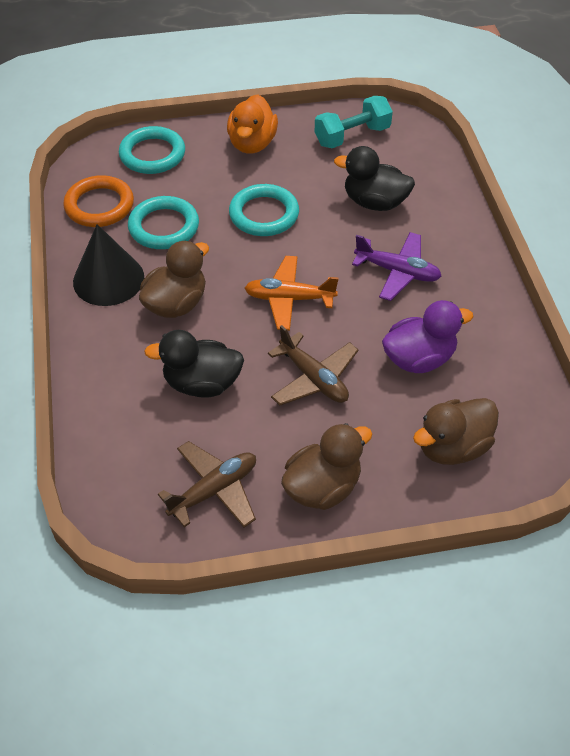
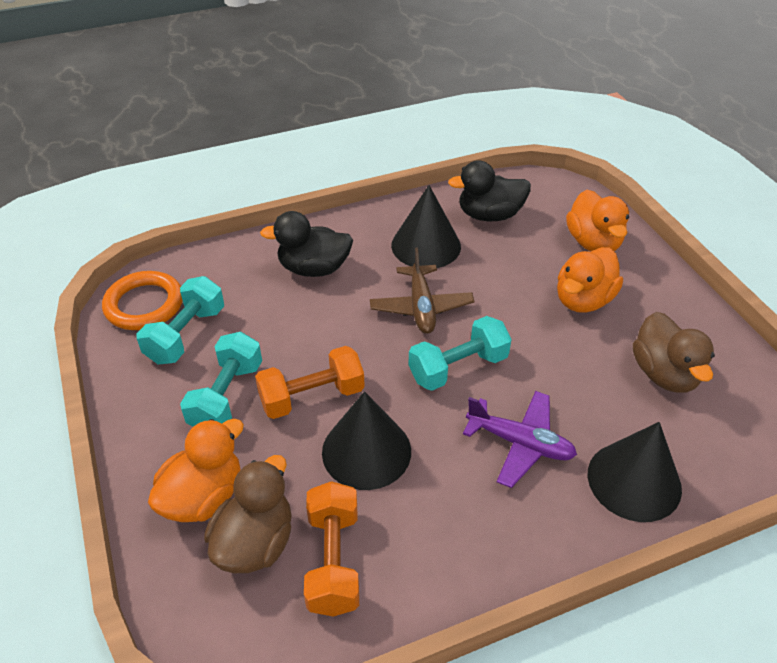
black cone: 1 -> 3
brown duck: 3 -> 2
brown plane: 2 -> 1
orange duck: 1 -> 3
orange dumbbell: 0 -> 2
orange plane: 1 -> 0
purple duck: 1 -> 0
turquoise dumbbell: 1 -> 3
turquoise ring: 3 -> 0

